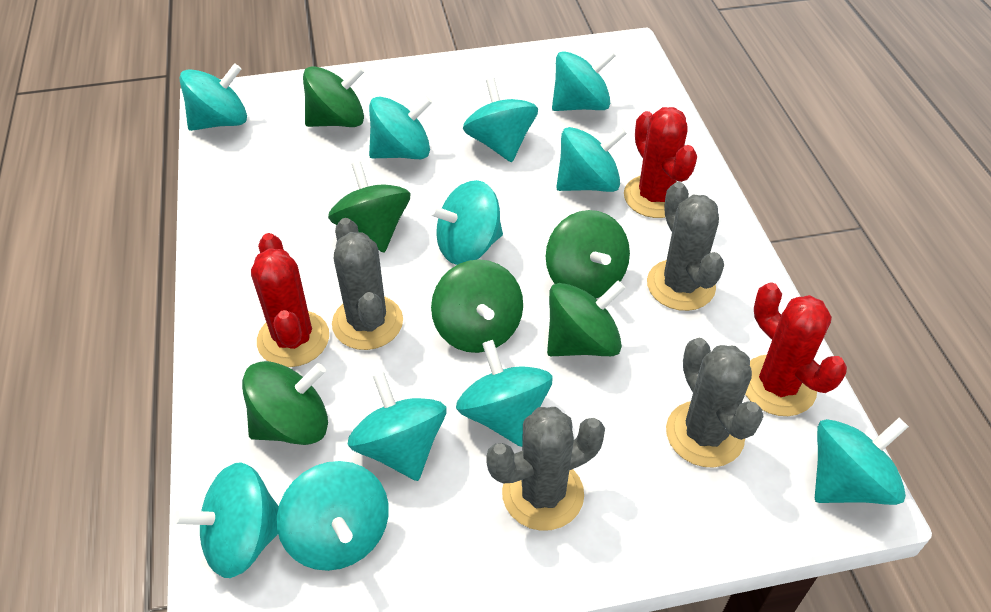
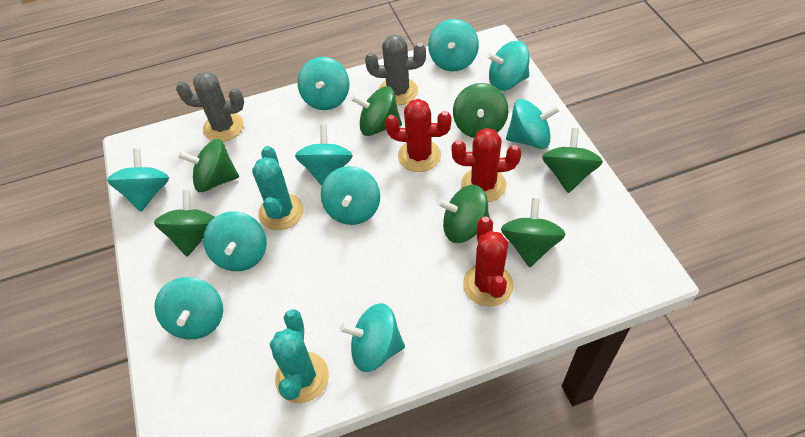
green spinning top: 6 -> 7
grey cactus: 4 -> 2
turquoise cactus: 0 -> 2
turquoise spinning top: 11 -> 10

